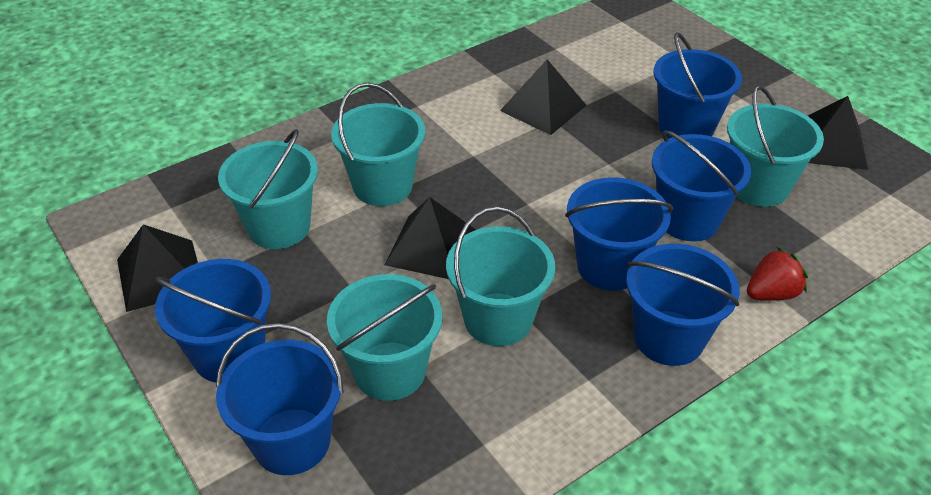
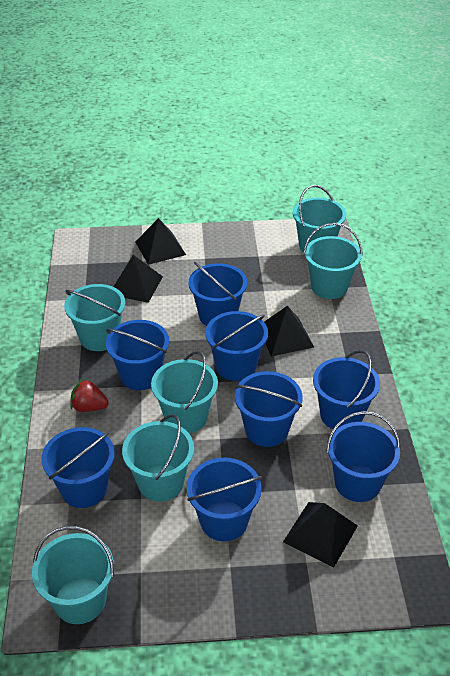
blue bucket: 6 -> 8
turquoise bucket: 5 -> 6

